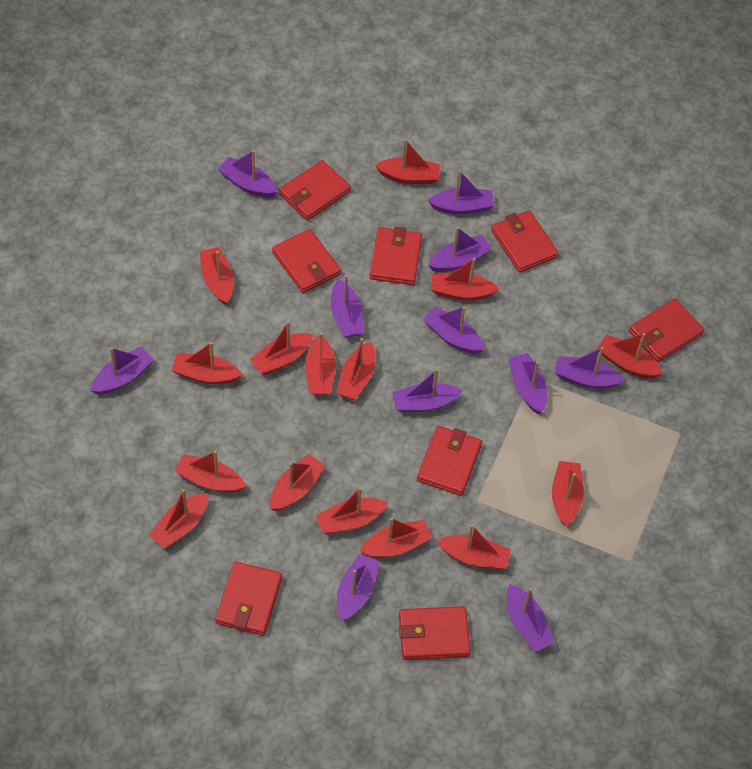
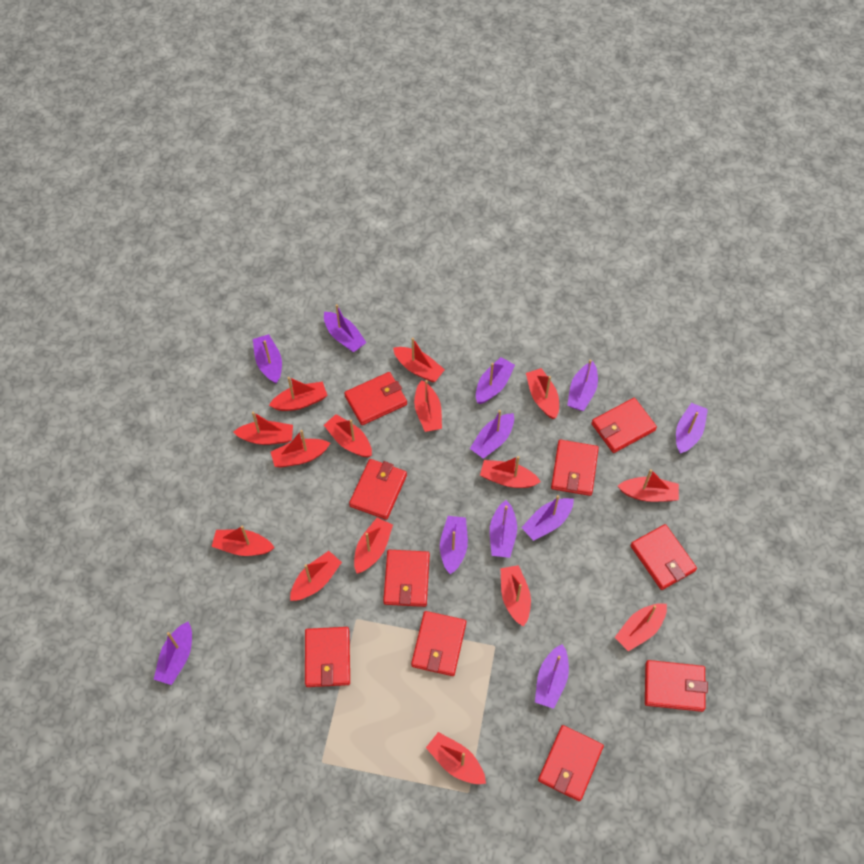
red wallet: 8 -> 10

